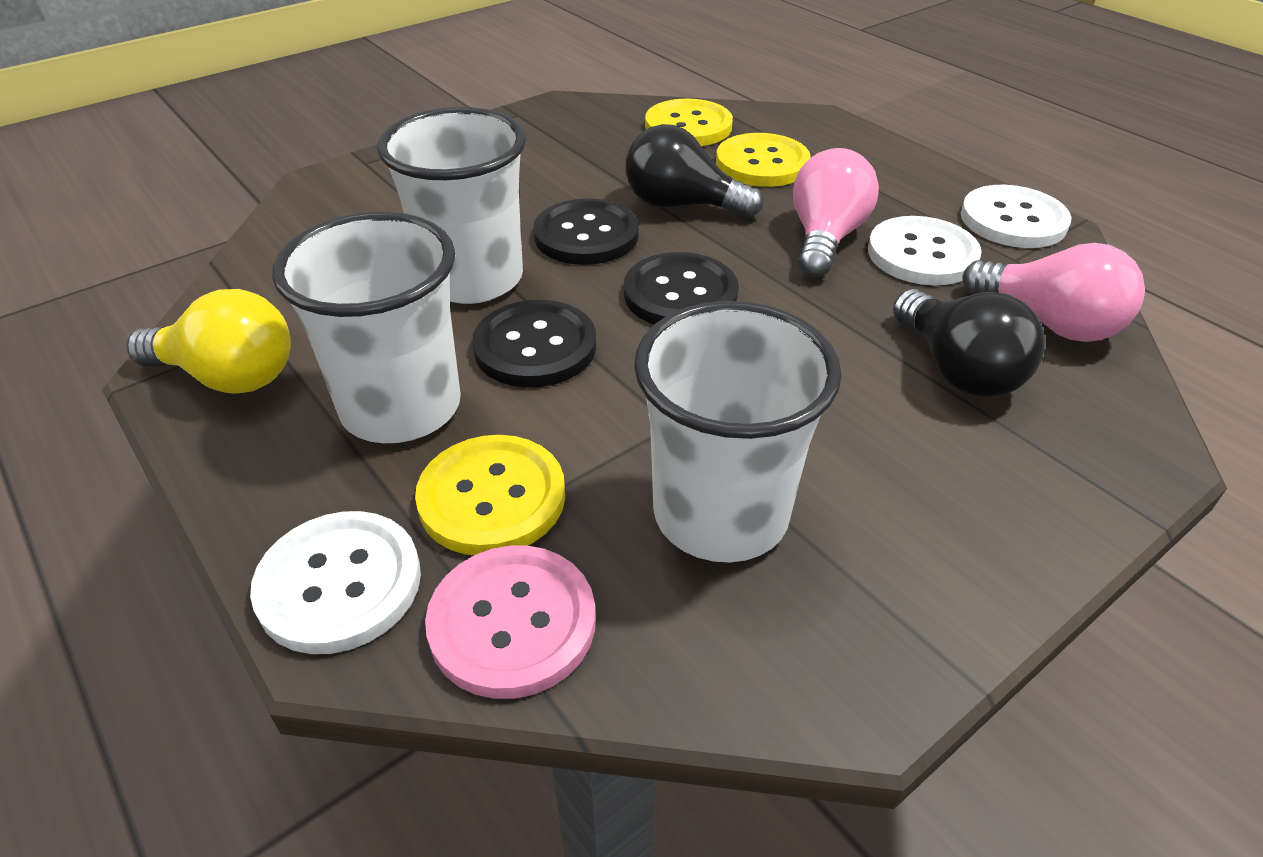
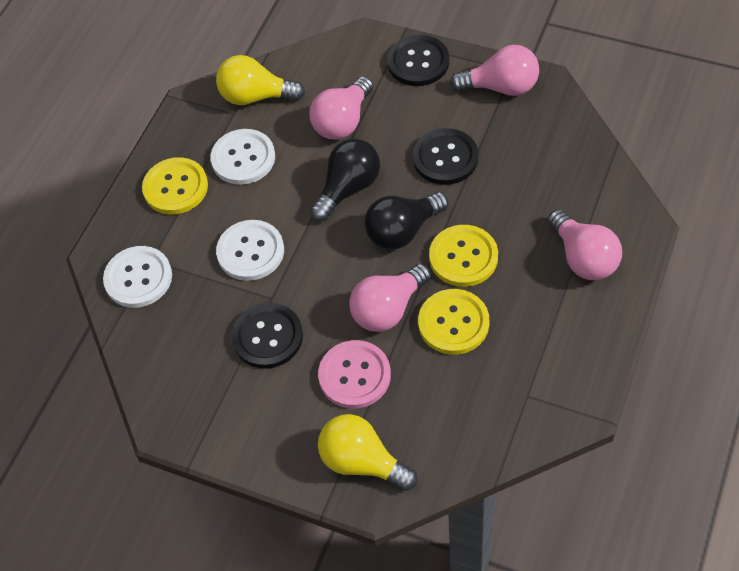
pink light bulb: 2 -> 4
white cup: 3 -> 0
yellow light bulb: 1 -> 2

